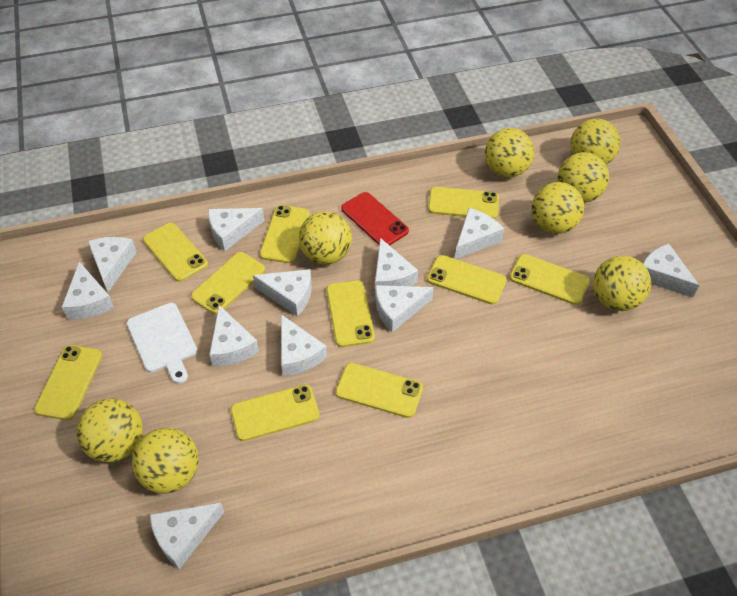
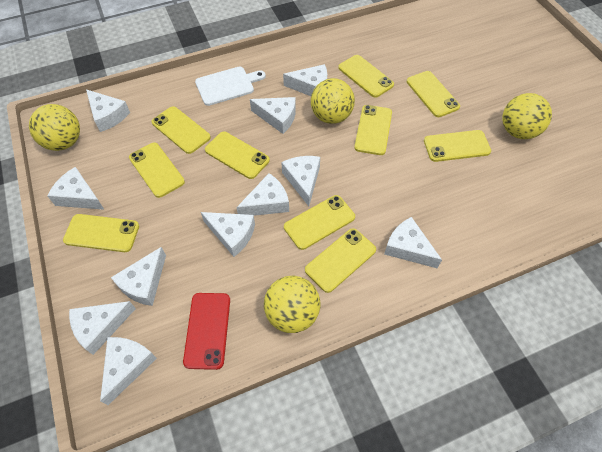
yellow ball: 8 -> 4

